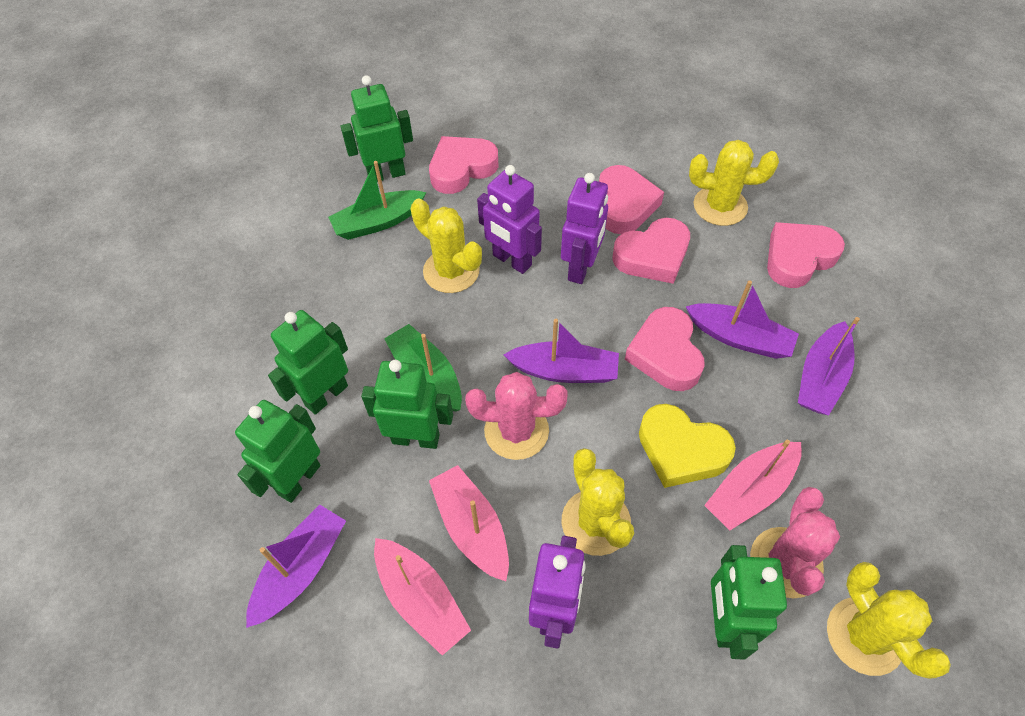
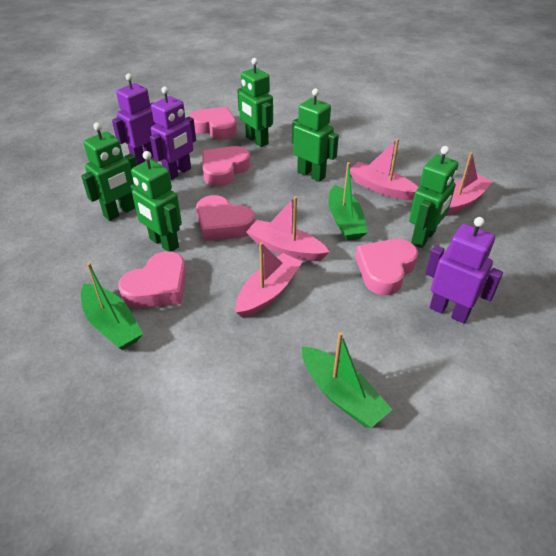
green boat: 2 -> 3
pink boat: 3 -> 4
pink cactus: 2 -> 0
purple boat: 4 -> 0
yellow cactus: 4 -> 0
yellow heart: 1 -> 0

